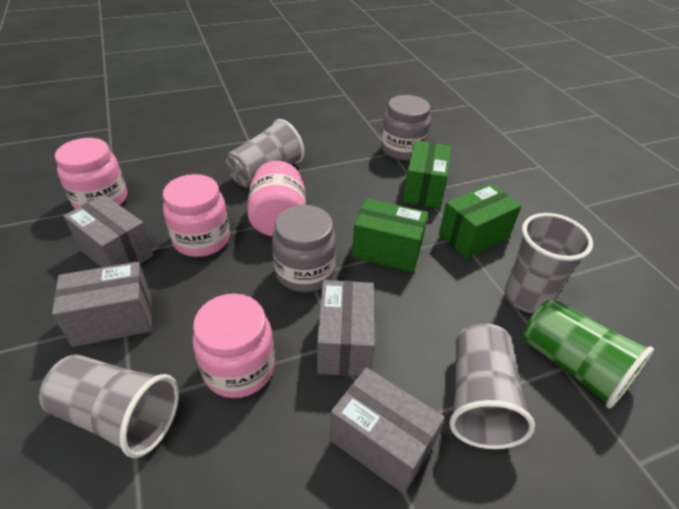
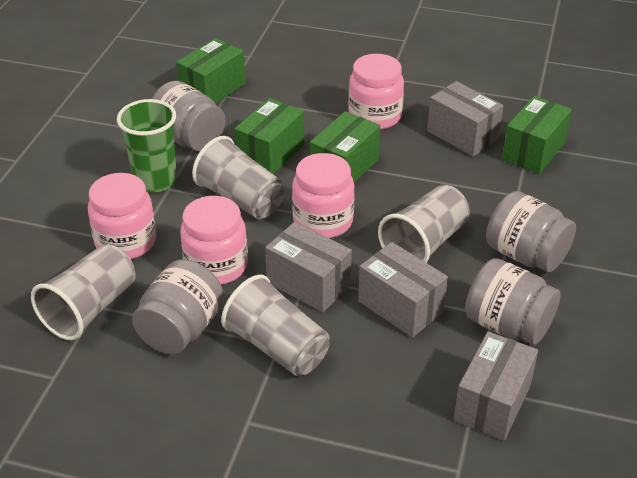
green box: 3 -> 4
grey jar: 2 -> 4

